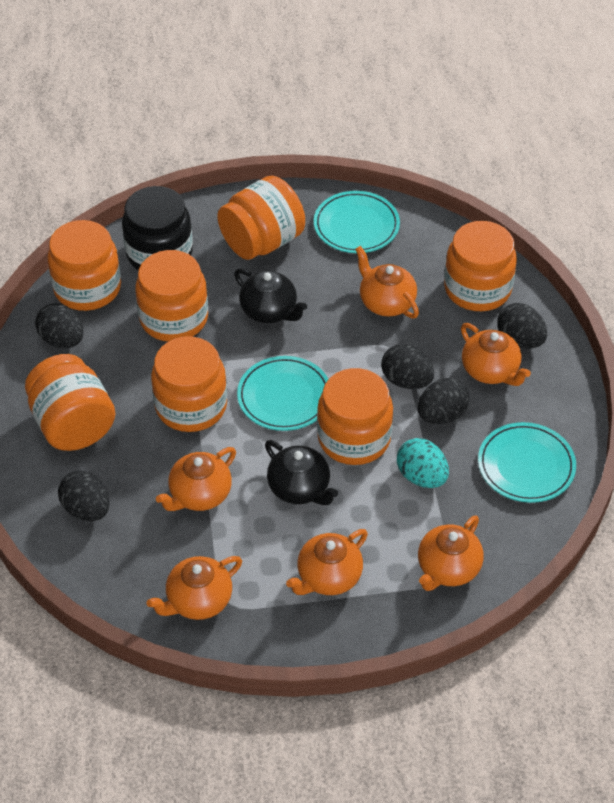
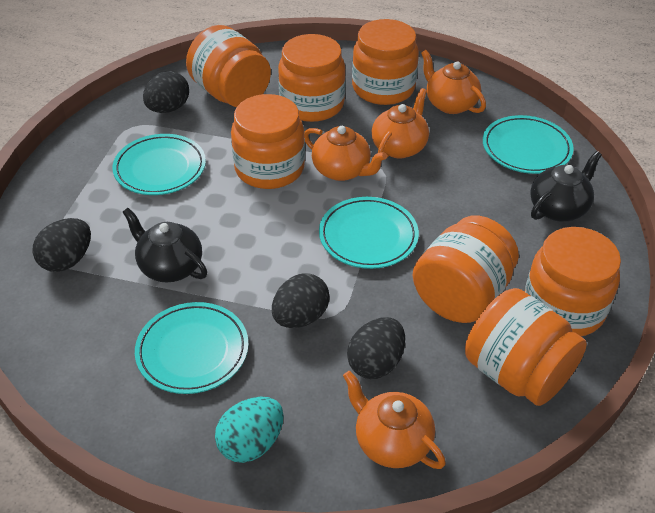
black egg: 5 -> 4
black jar: 1 -> 0
orange teapot: 6 -> 4
turquoise plate: 3 -> 4

